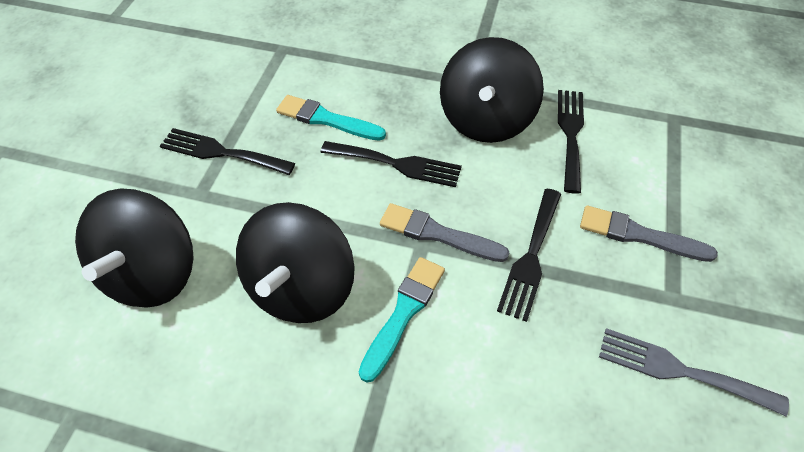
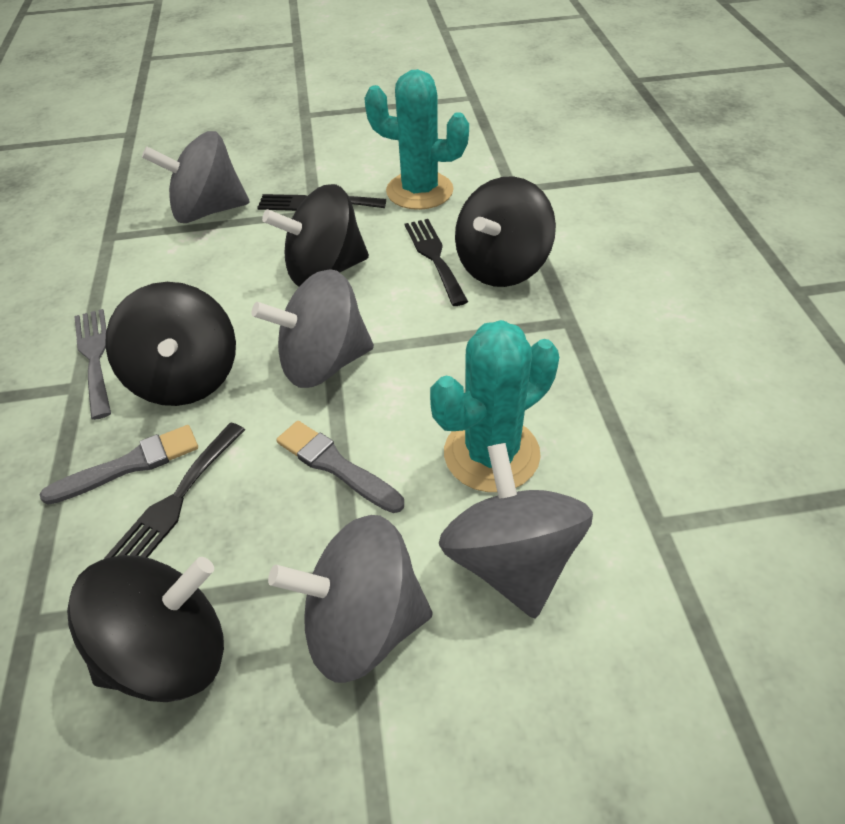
black fork: 4 -> 3
black spinning top: 3 -> 4
grey spinning top: 0 -> 4
turquoise brush: 2 -> 0
turquoise cactus: 0 -> 2

